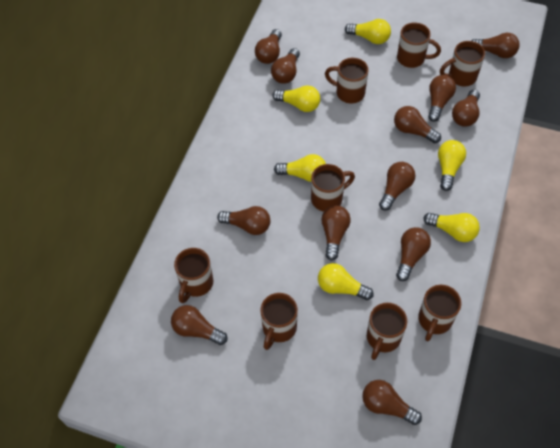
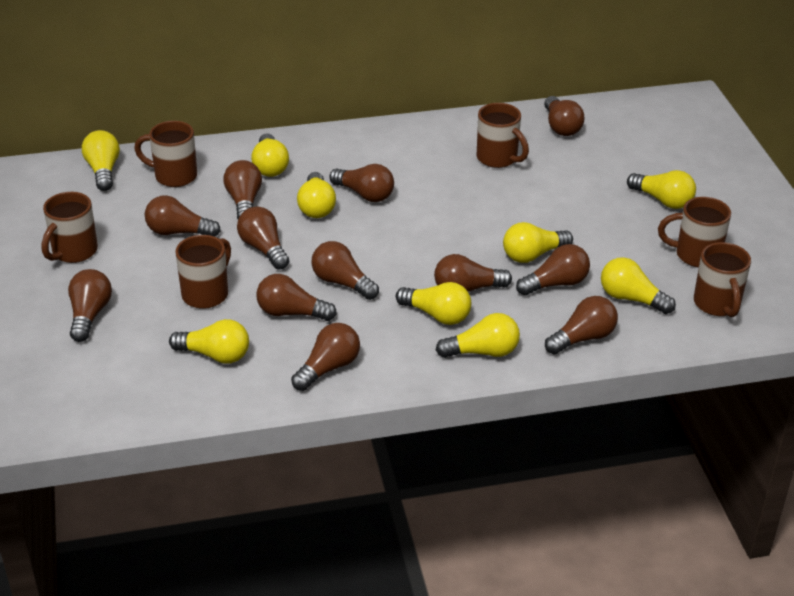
brown mug: 8 -> 6
yellow light bulb: 6 -> 9

